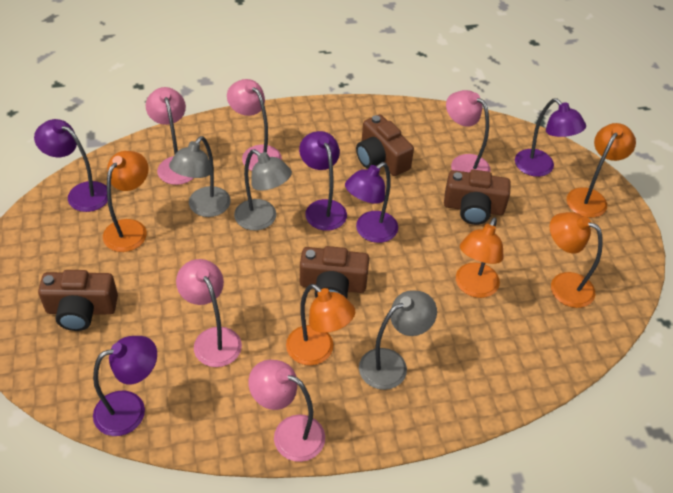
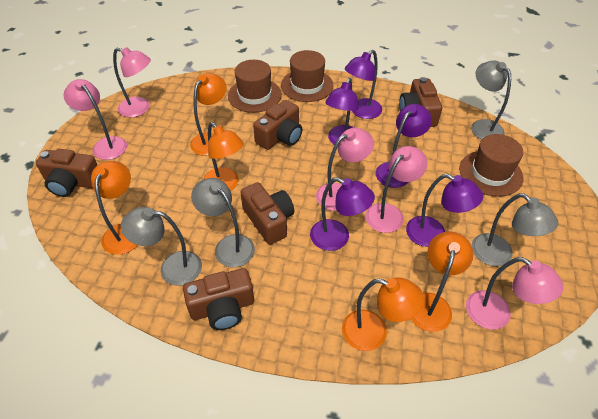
brown camera: 4 -> 5
brown hat: 0 -> 3
grey lamp: 3 -> 4

